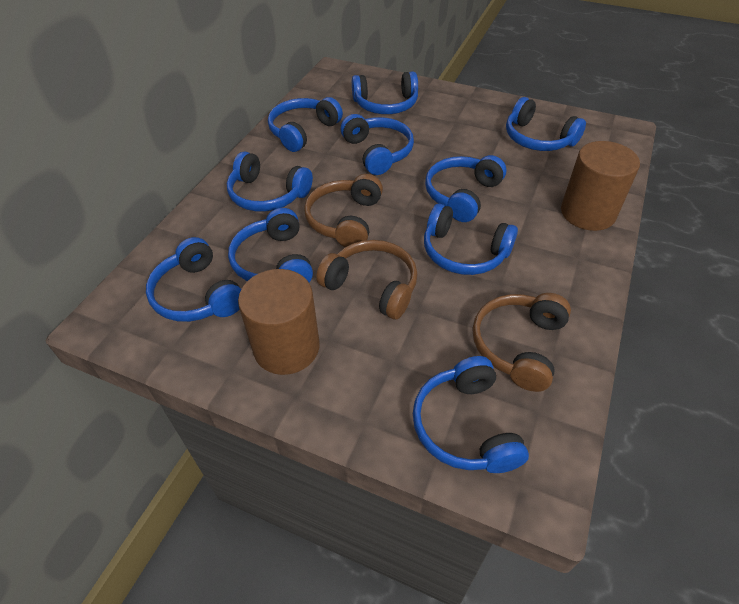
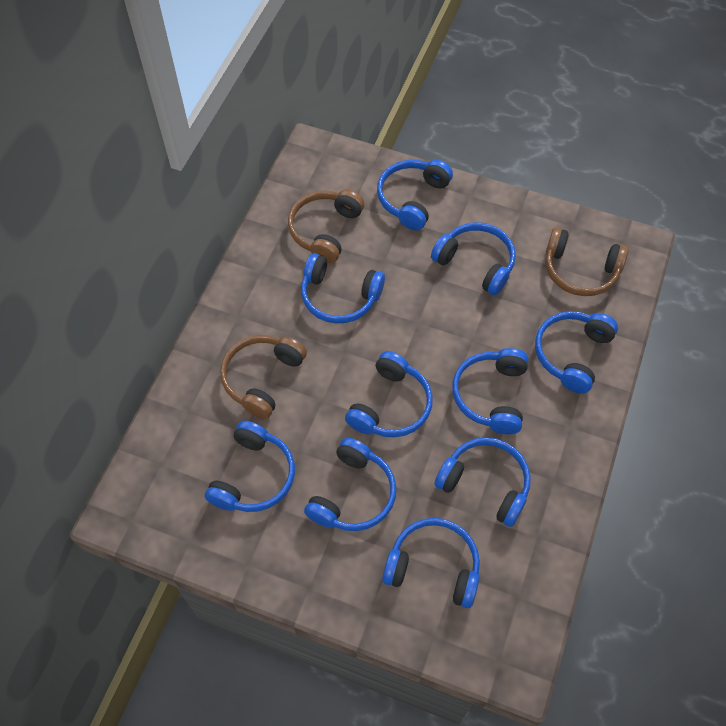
brown cylinder: 2 -> 0

